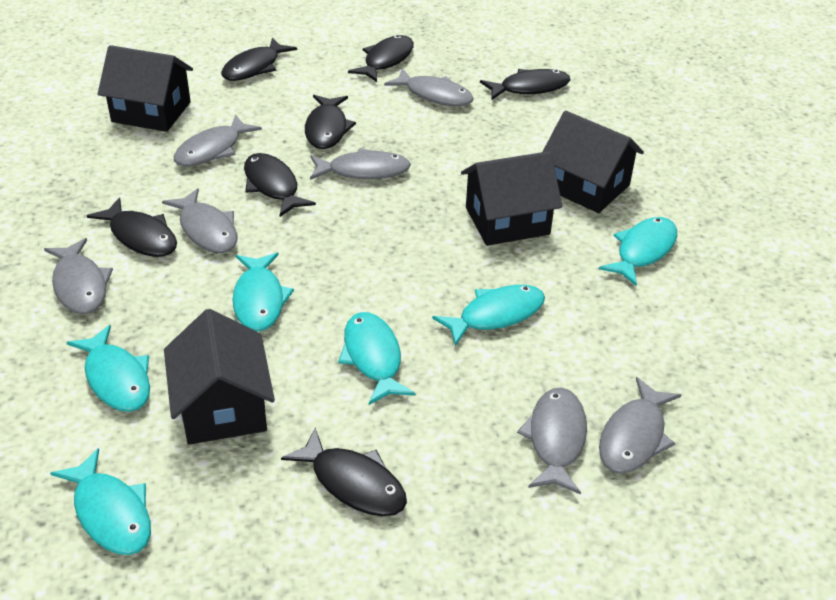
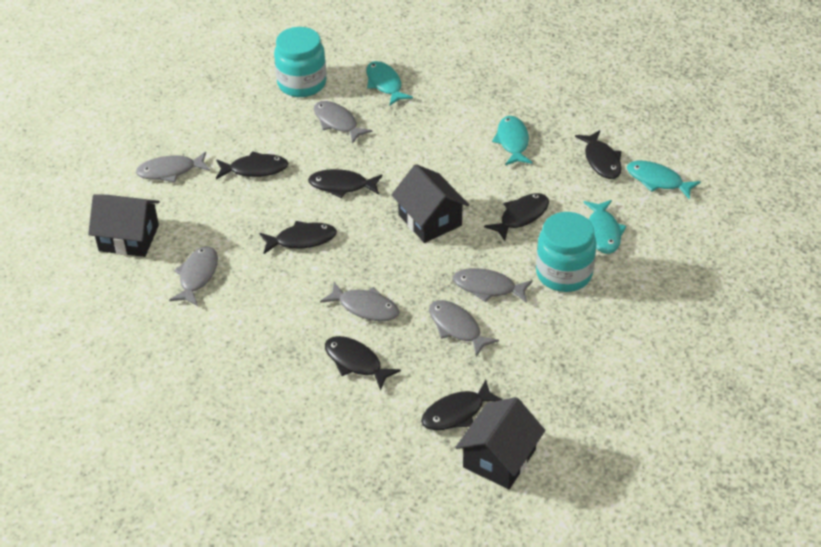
black house: 4 -> 3
grey fish: 7 -> 6
turquoise fish: 6 -> 4
turquoise jar: 0 -> 2

